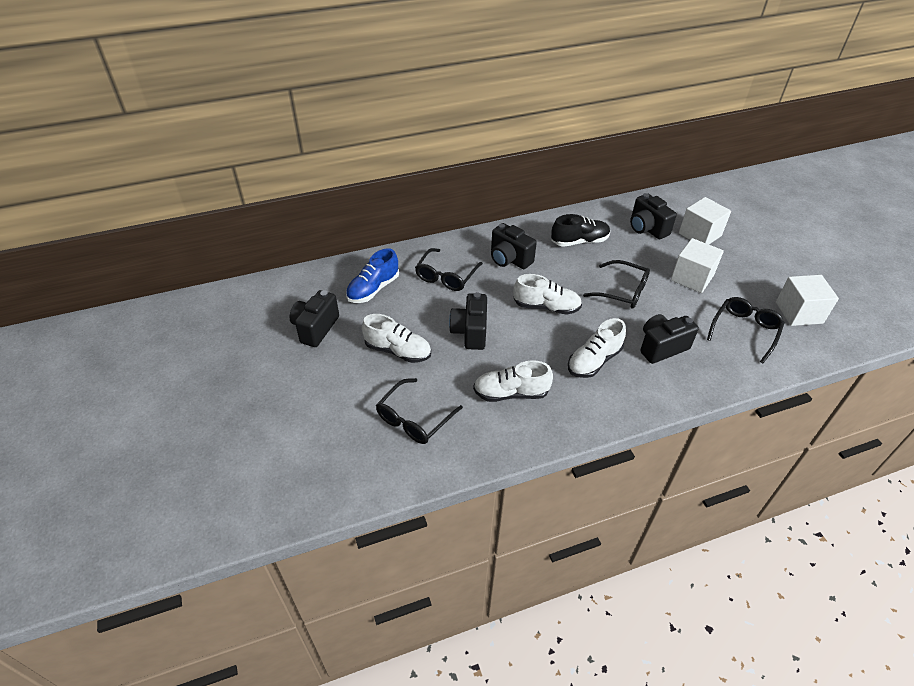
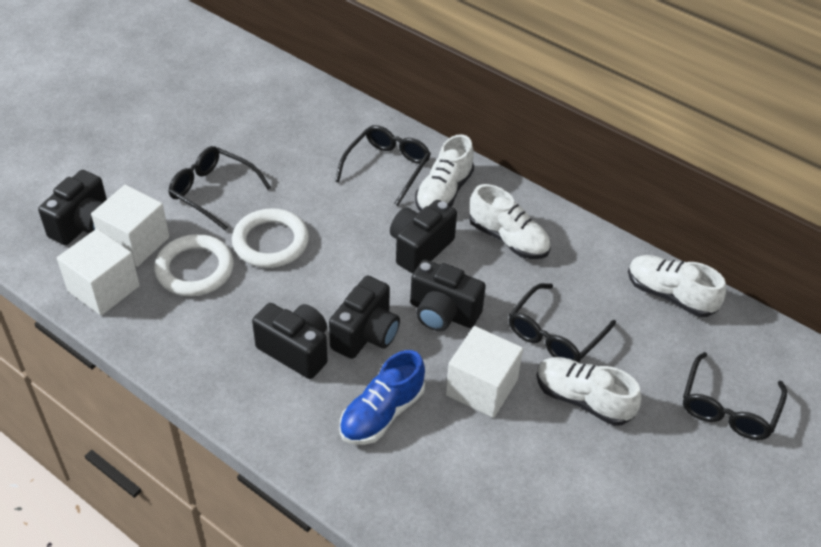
black shoe: 1 -> 0
white ring: 0 -> 2

